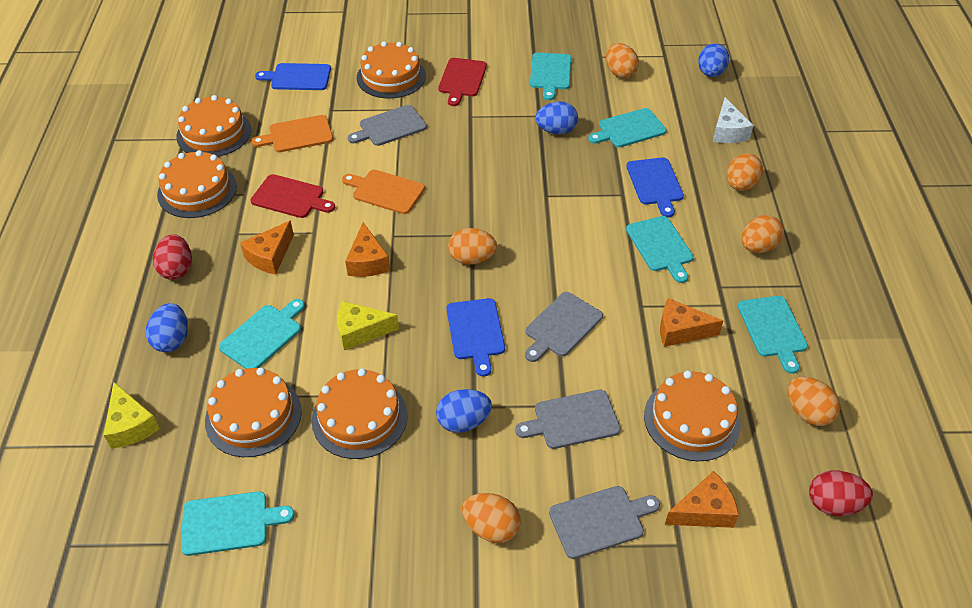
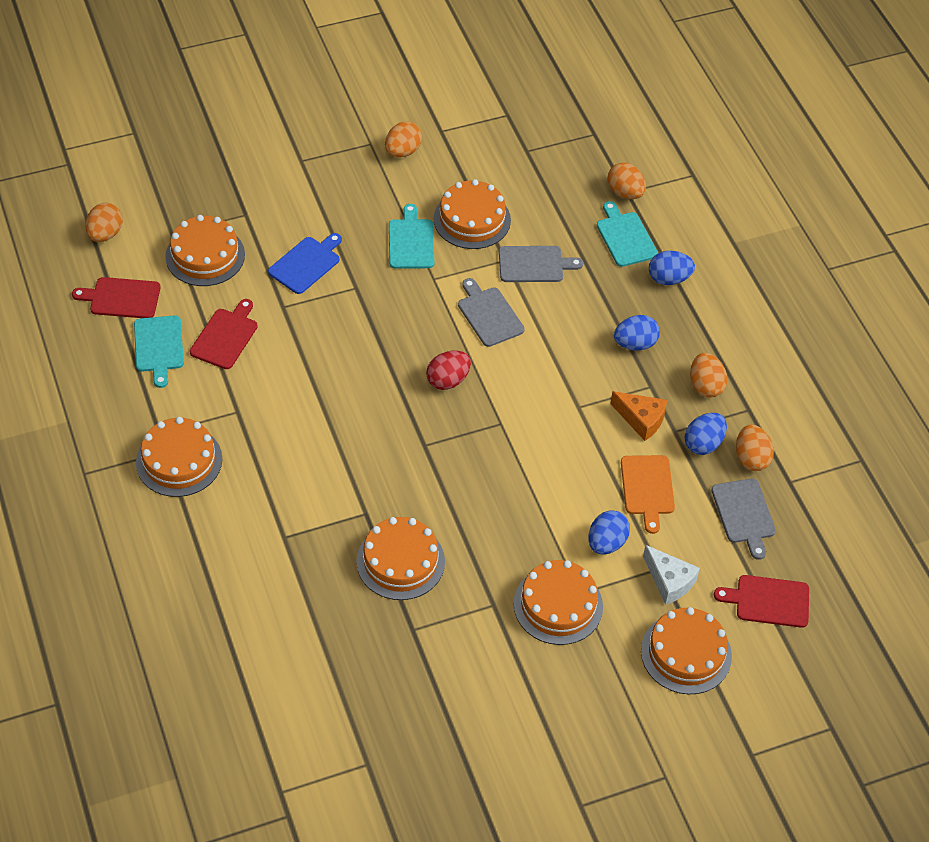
blue cutting board: 3 -> 1
grey cutting board: 4 -> 3
orange cheese: 4 -> 1
orange cutting board: 2 -> 1
orange egg: 6 -> 5
red cutting board: 2 -> 3
red egg: 2 -> 1
turquoise cutting board: 6 -> 3
yellow cheese: 2 -> 0

